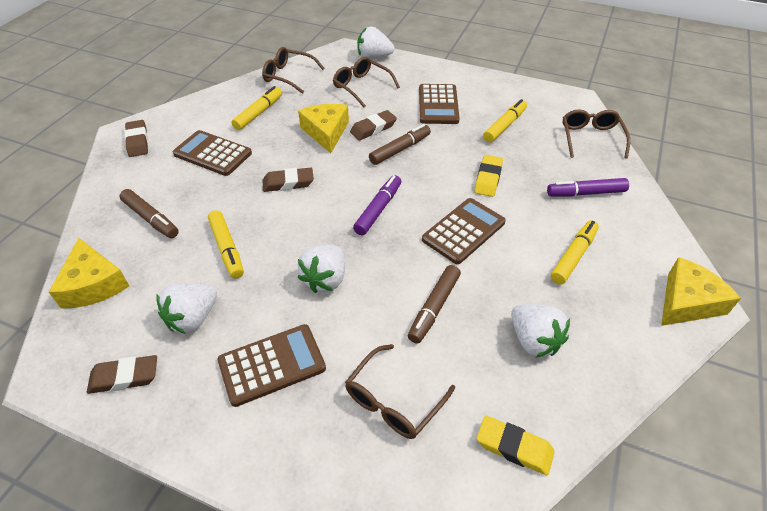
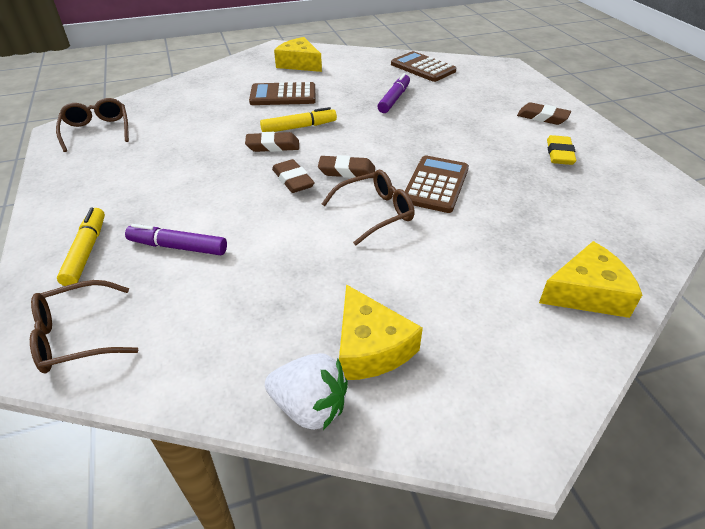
brown calculator: 4 -> 3
brown glasses: 4 -> 3
brown marker: 3 -> 0
white strawberry: 4 -> 1
yellow eraser: 2 -> 1
yellow marker: 4 -> 2

